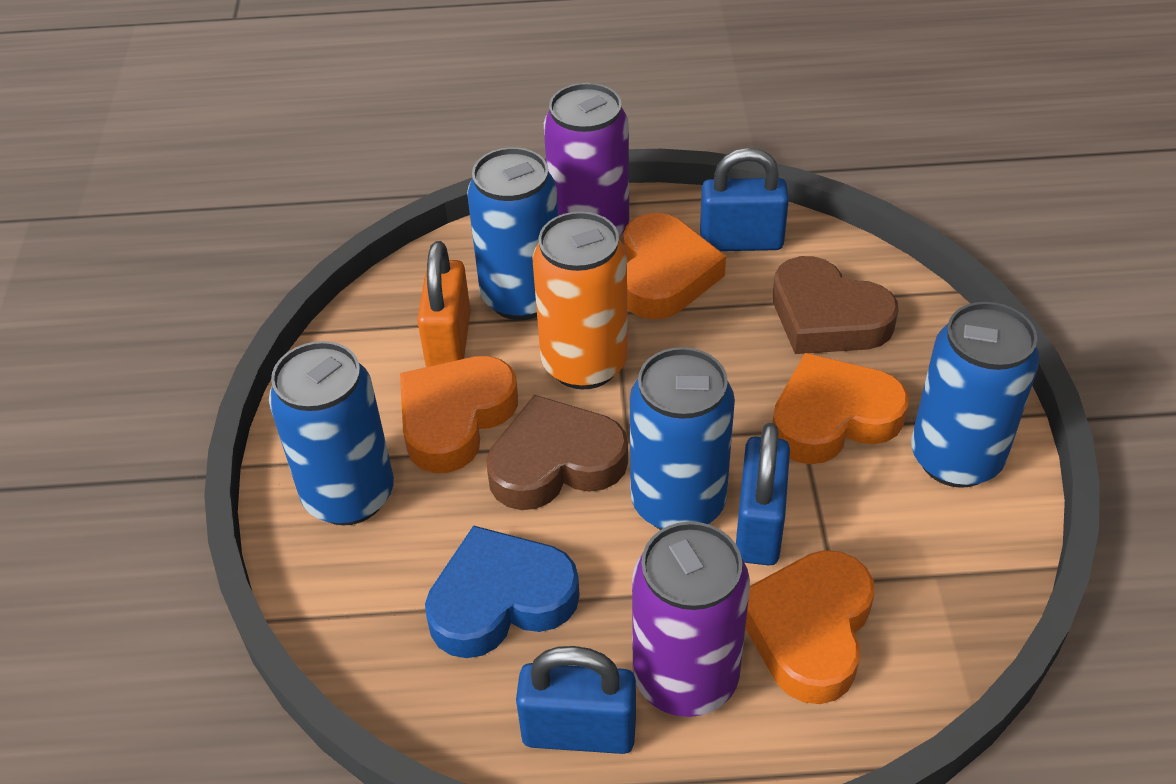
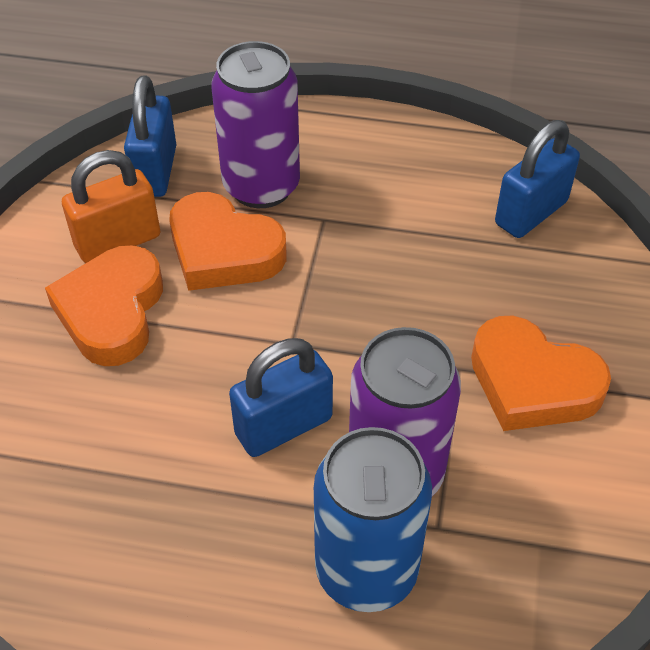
blue can: 4 -> 1
blue heart: 1 -> 0
brown heart: 2 -> 0
orange can: 1 -> 0
orange heart: 4 -> 3

